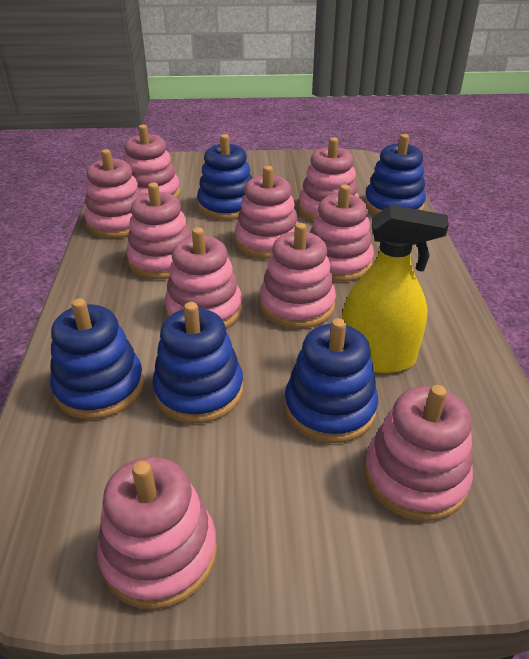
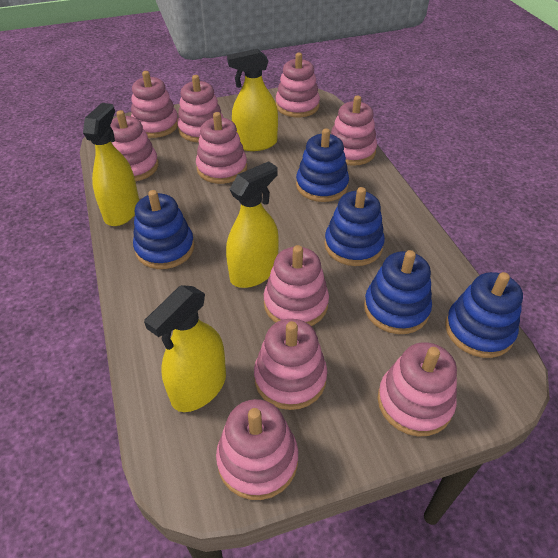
yellow spray bottle: 1 -> 4

